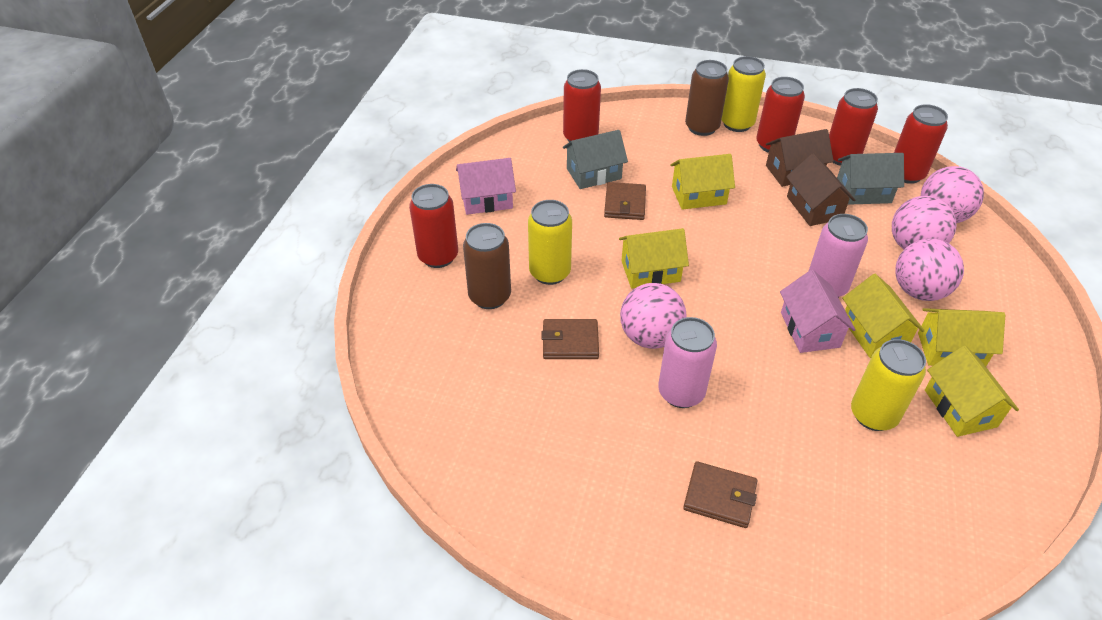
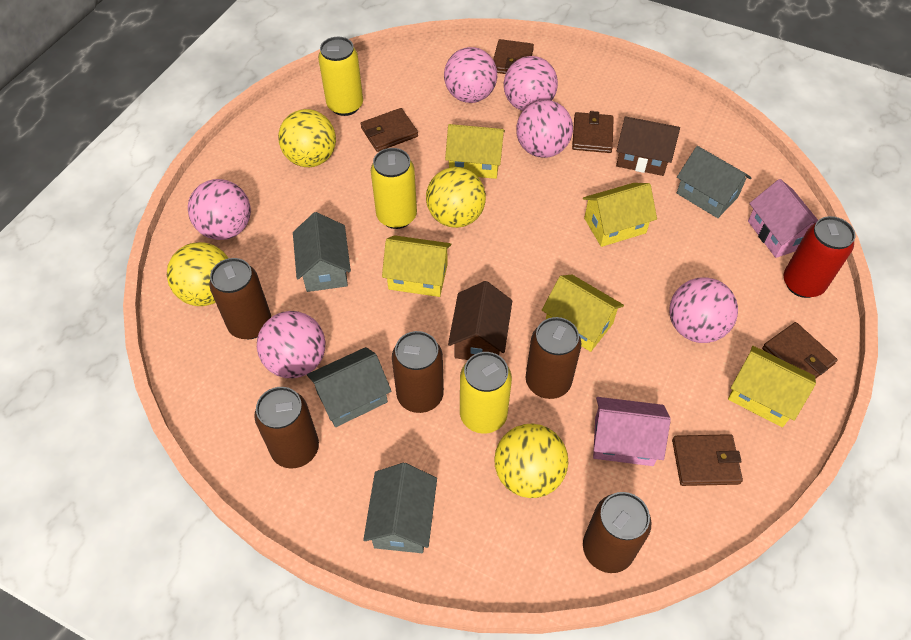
brown can: 2 -> 5
brown wallet: 3 -> 5
grey house: 2 -> 4
pink ball: 4 -> 6
pink can: 2 -> 0
red can: 5 -> 1
yellow ball: 0 -> 4

